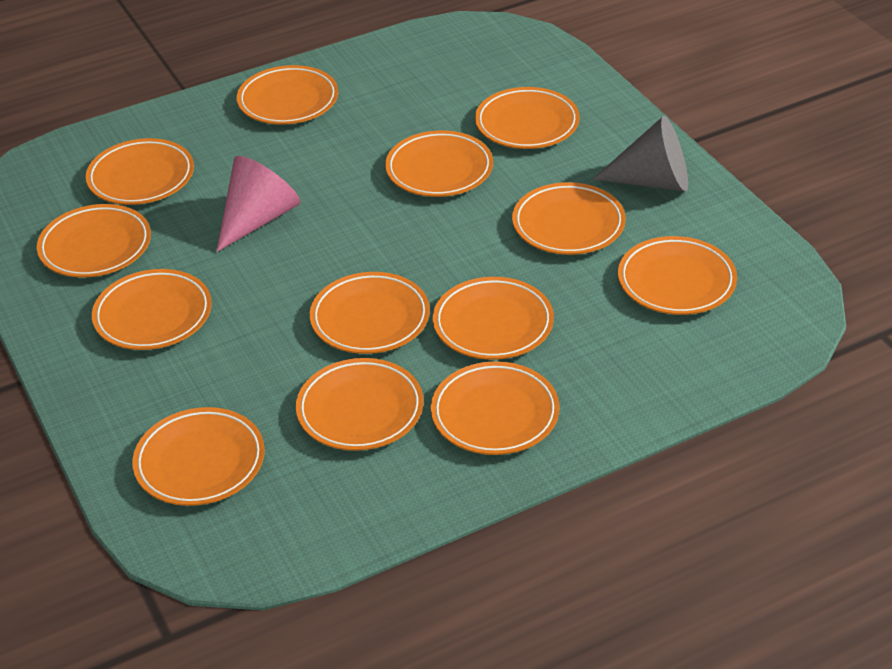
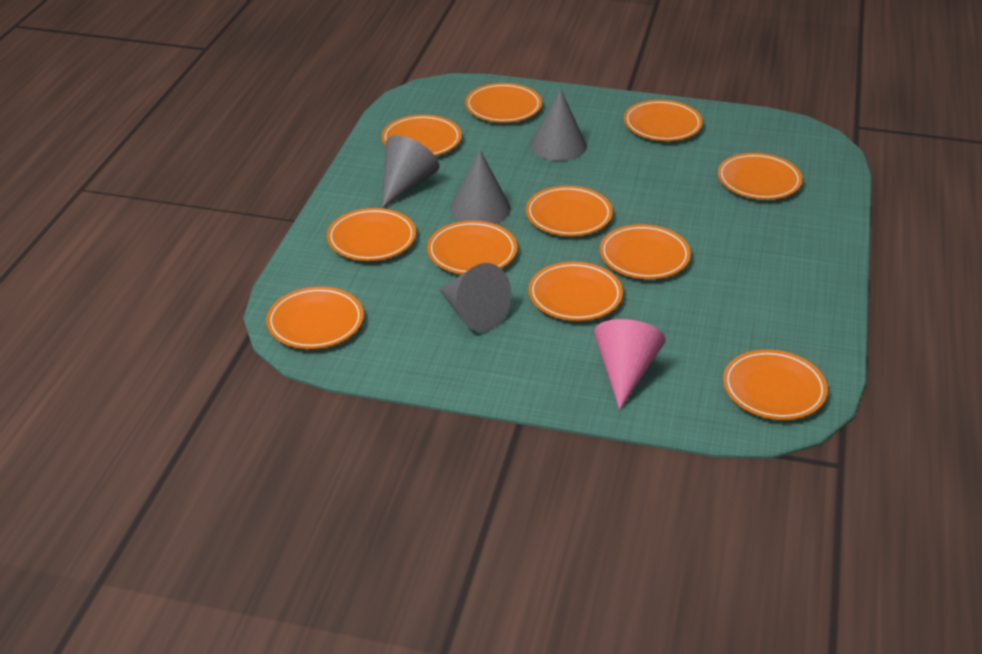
grey cone: 1 -> 4
orange plate: 13 -> 11

